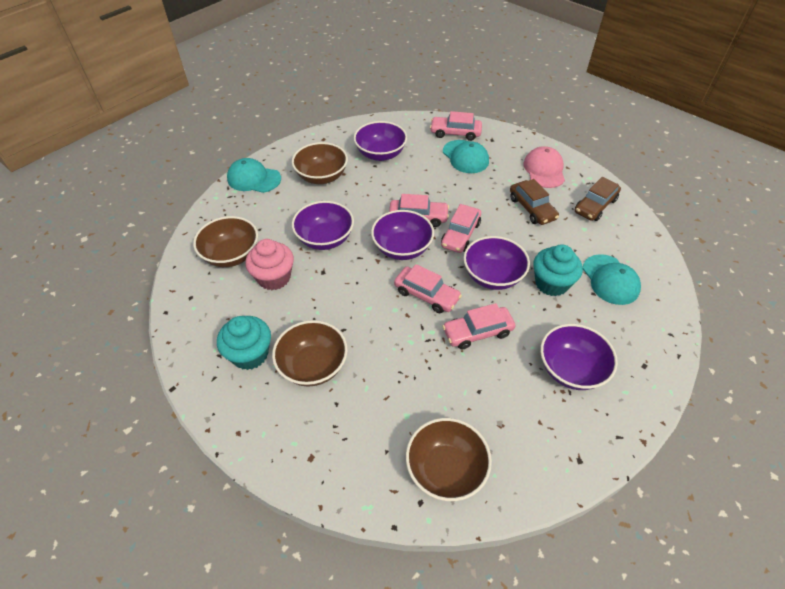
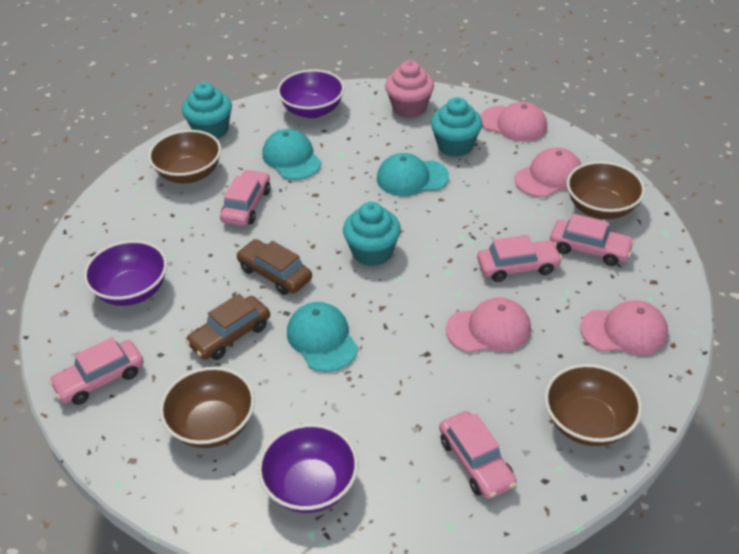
pink cap: 1 -> 4
purple bowl: 5 -> 3
turquoise cupcake: 2 -> 3

